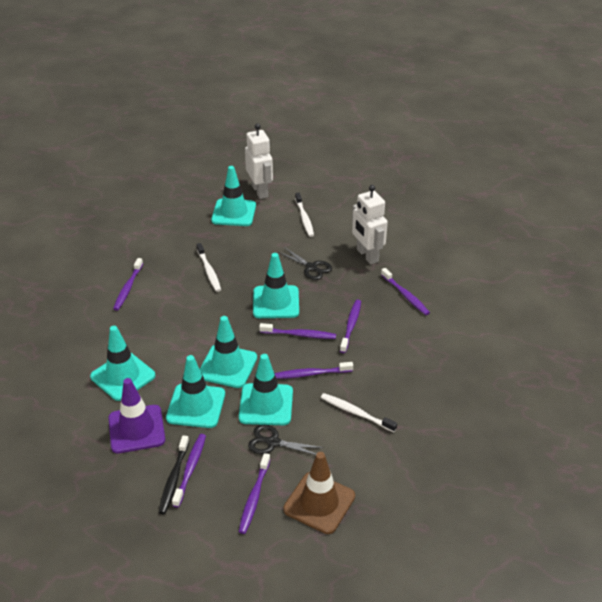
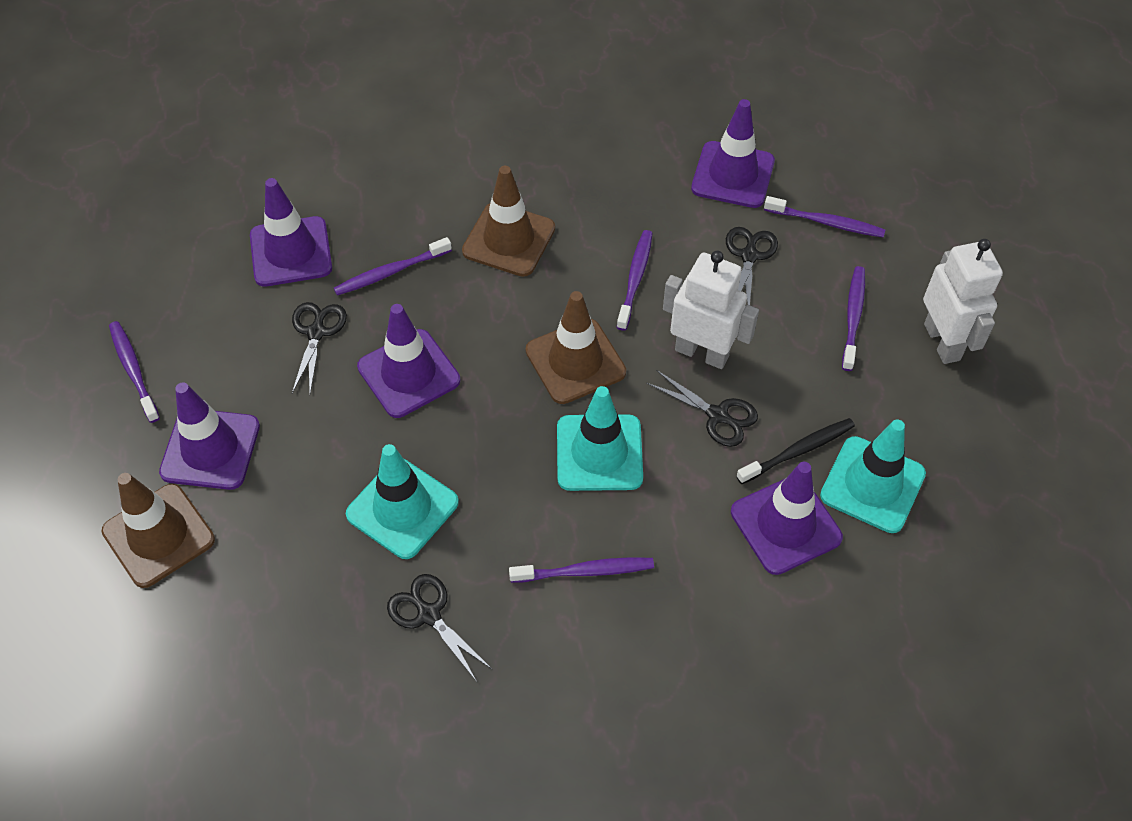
black scissors: 2 -> 4
brown traffic cone: 1 -> 3
purple toothbrush: 7 -> 6
purple traffic cone: 1 -> 5
turquoise traffic cone: 6 -> 3
white toothbrush: 3 -> 0

